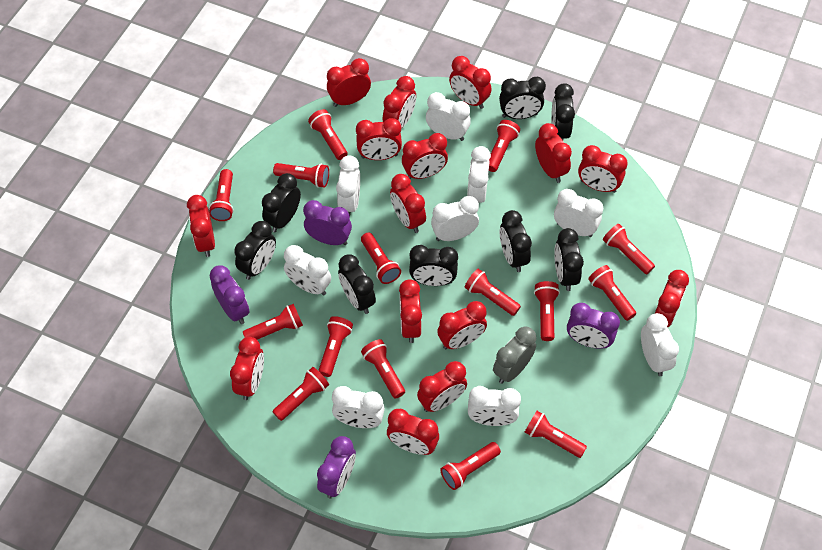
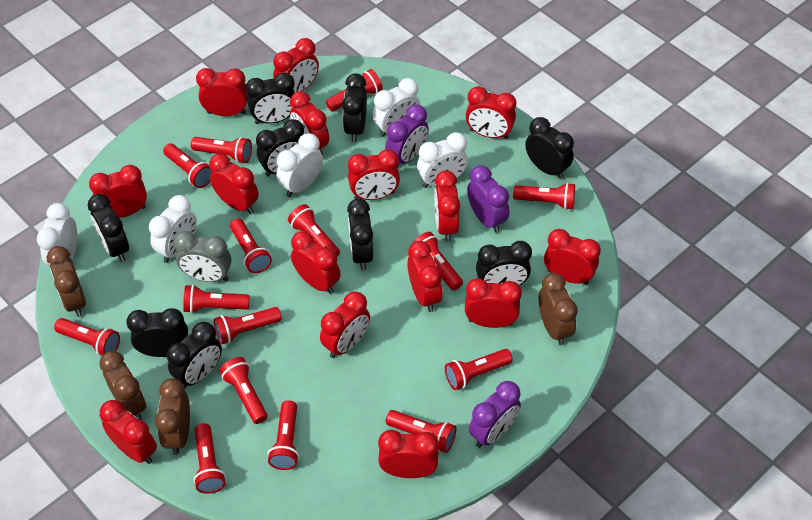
black clock: 8 -> 9
brown clock: 0 -> 4
purple clock: 4 -> 3
white clock: 9 -> 5

